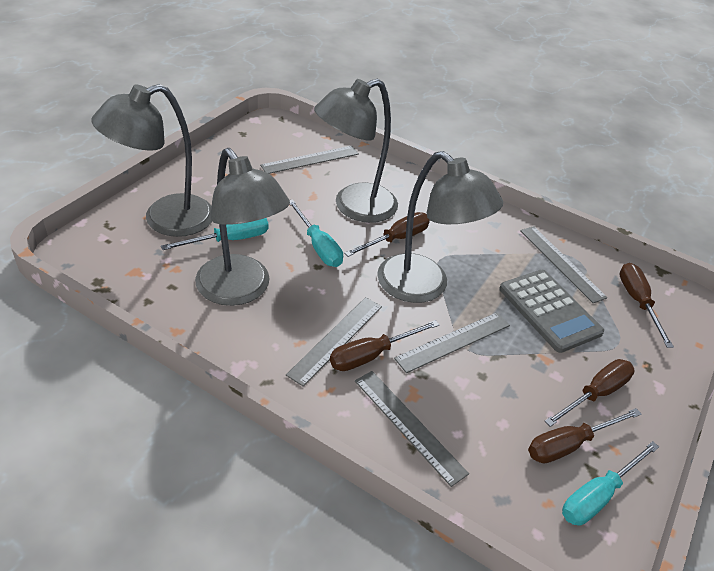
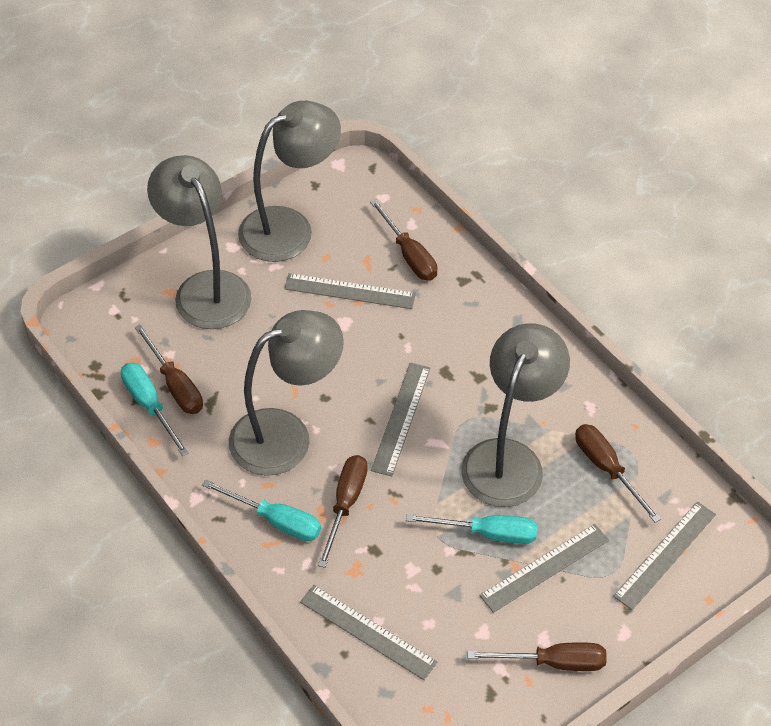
grey calculator: 1 -> 0

